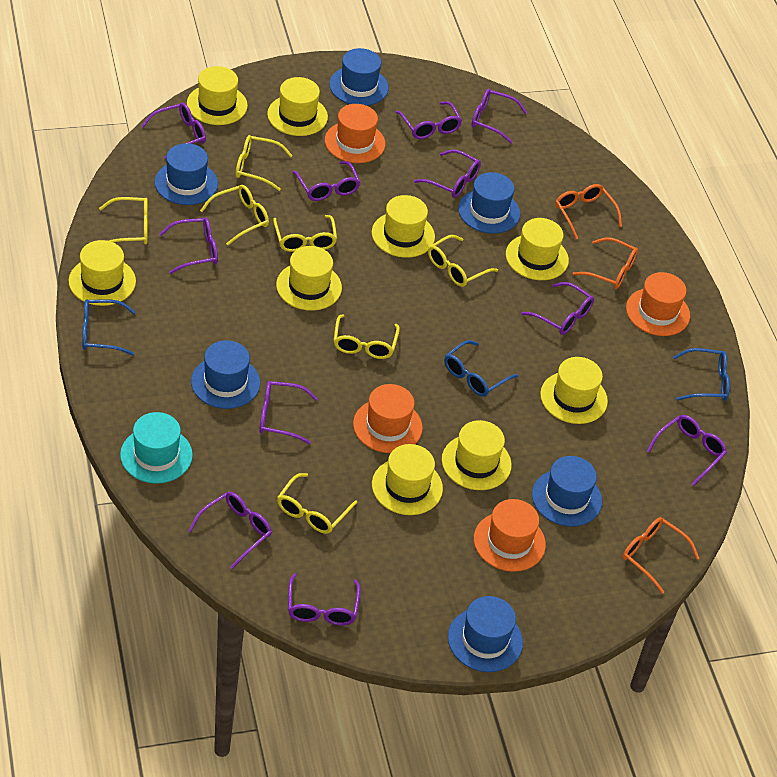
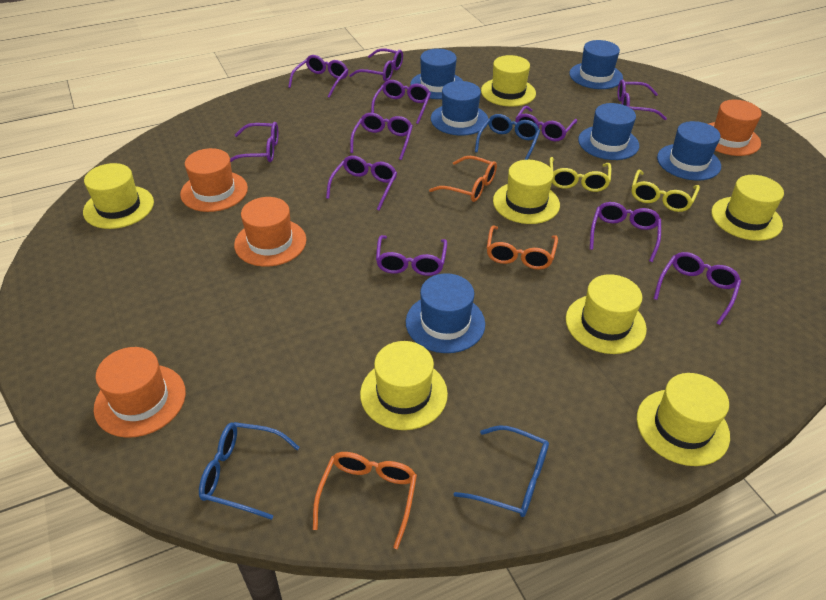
turquoise hat: 1 -> 0
yellow glasses: 7 -> 2
yellow hat: 9 -> 7

